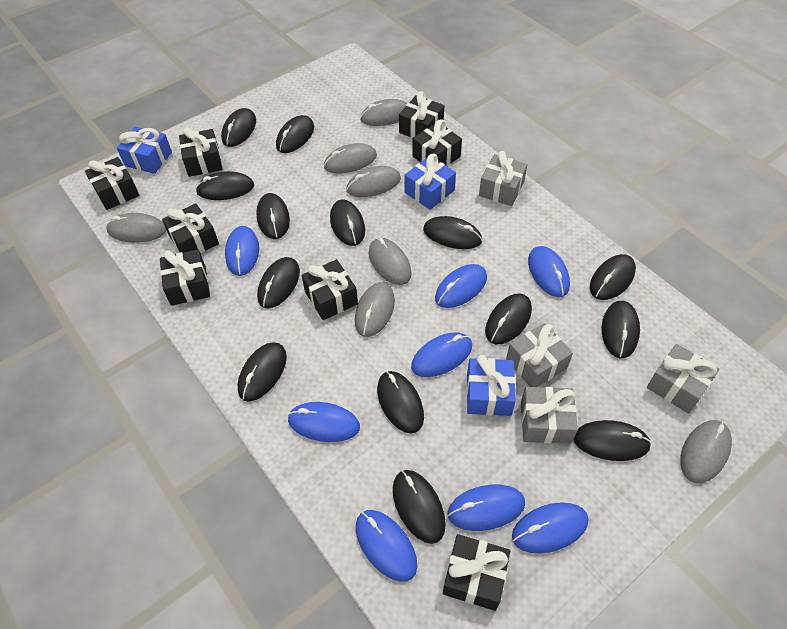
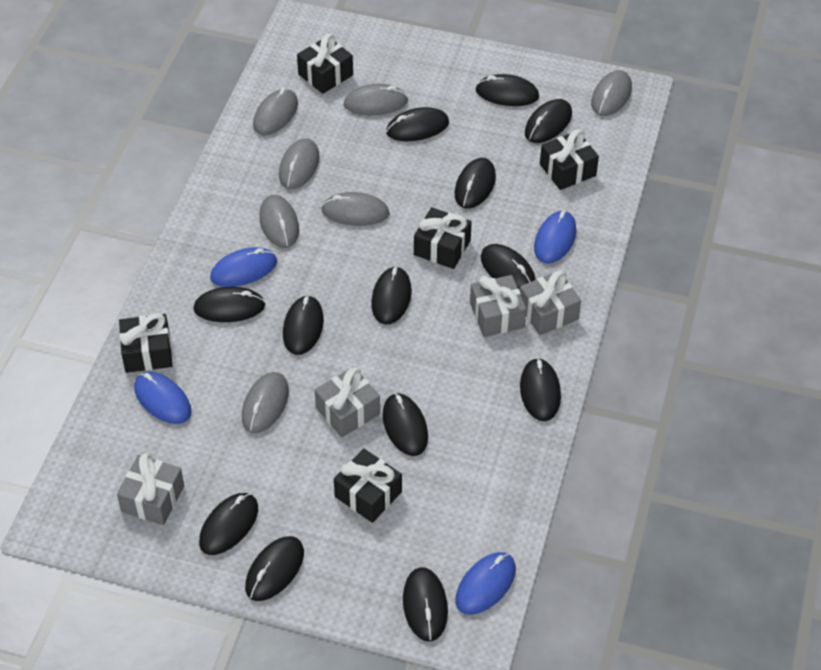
black gift: 8 -> 5
black mouse: 14 -> 13
blue gift: 3 -> 0
blue mouse: 8 -> 4

